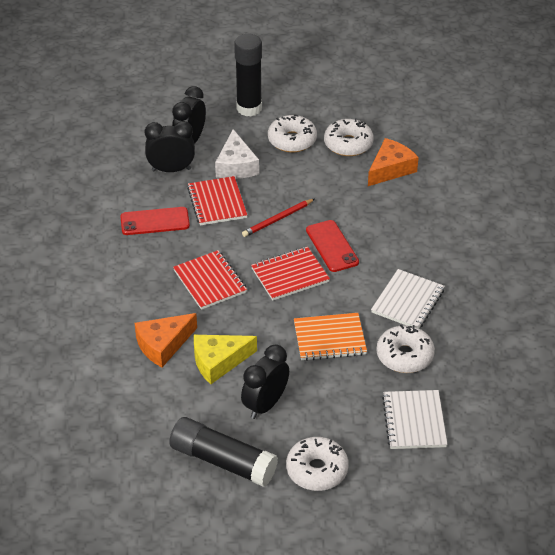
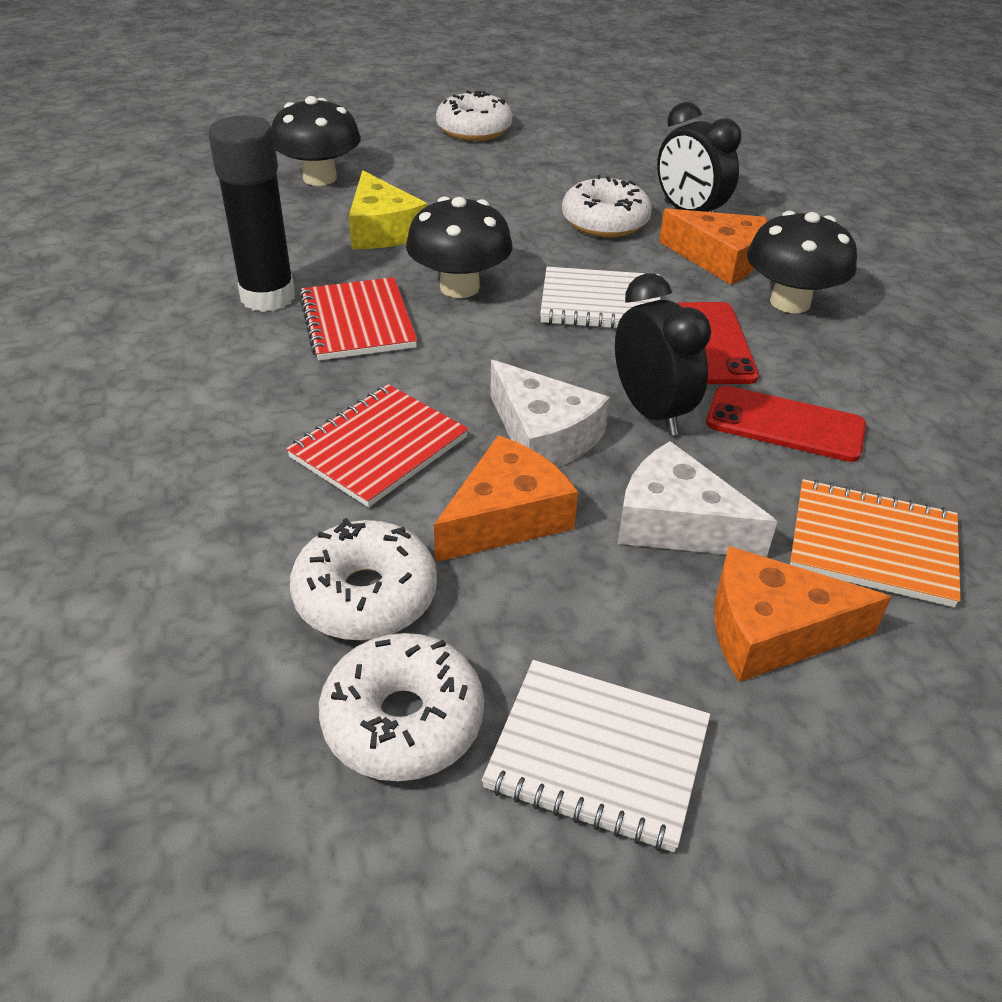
black clock: 3 -> 2
black glue stick: 2 -> 1
black mushroom: 0 -> 3
orange cheese: 2 -> 3
red notebook: 3 -> 2
red pencil: 1 -> 0
white cheese: 1 -> 2

